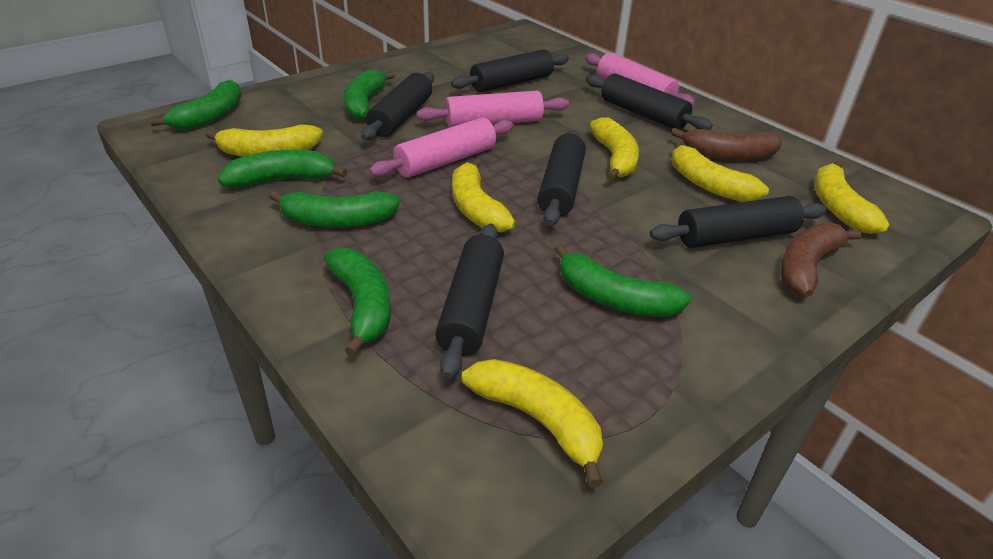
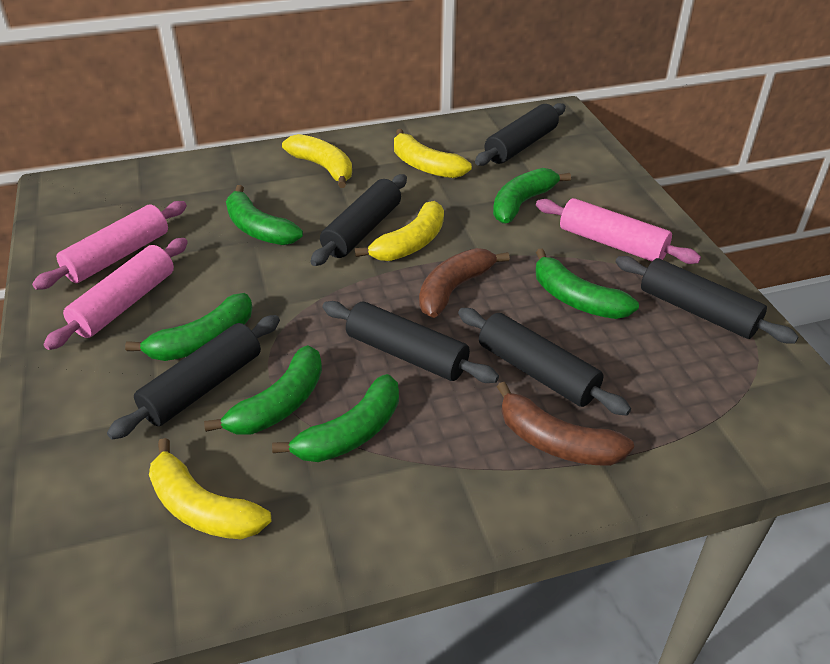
yellow banana: 6 -> 4

